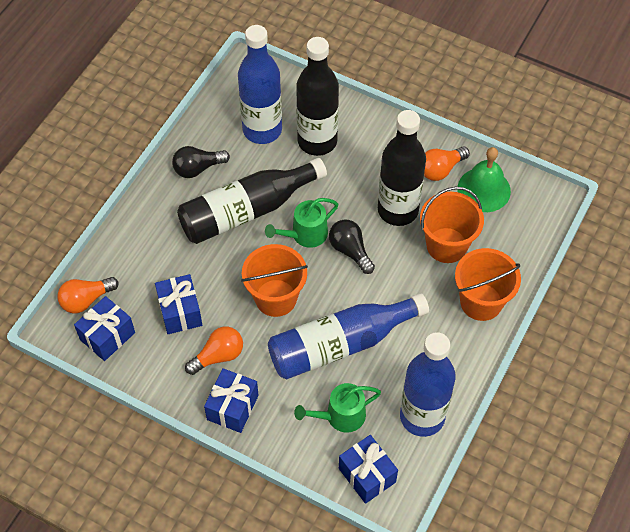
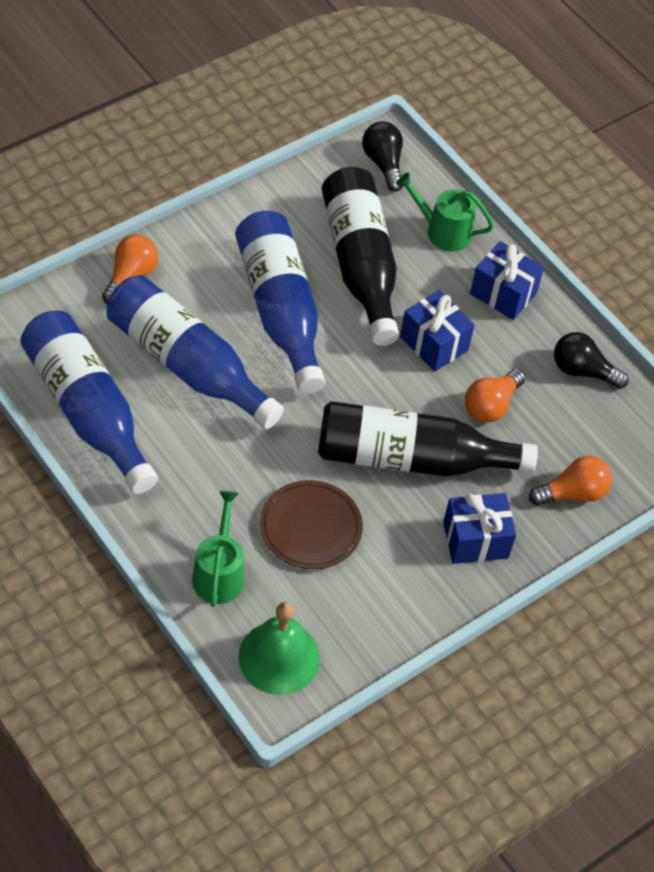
black bottle: 3 -> 2
blue gift: 4 -> 3
brown plate: 0 -> 1
orange bucket: 3 -> 0

